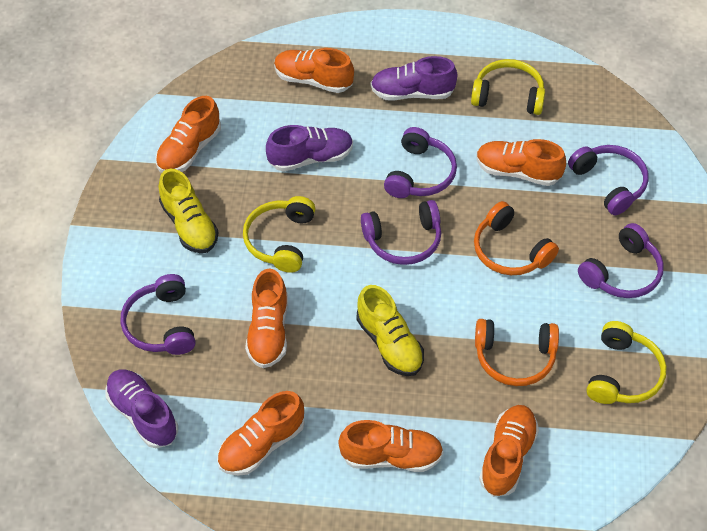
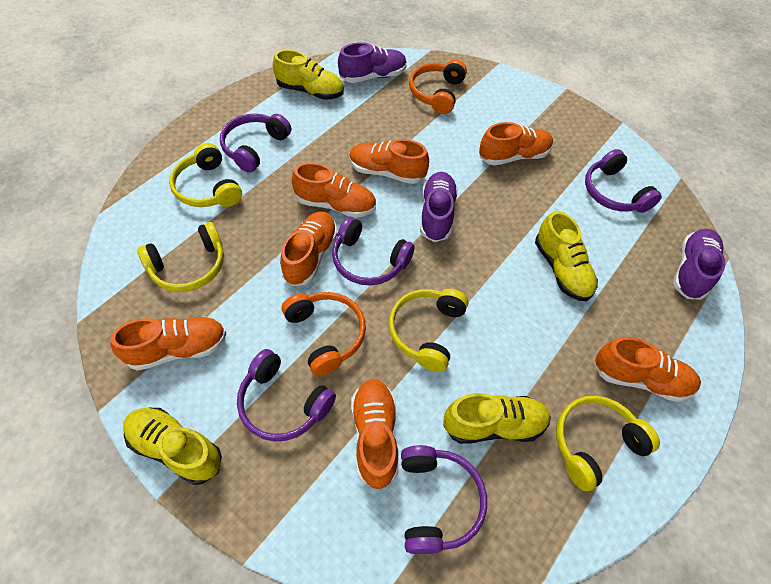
yellow headphones: 3 -> 4
yellow shoe: 2 -> 4

